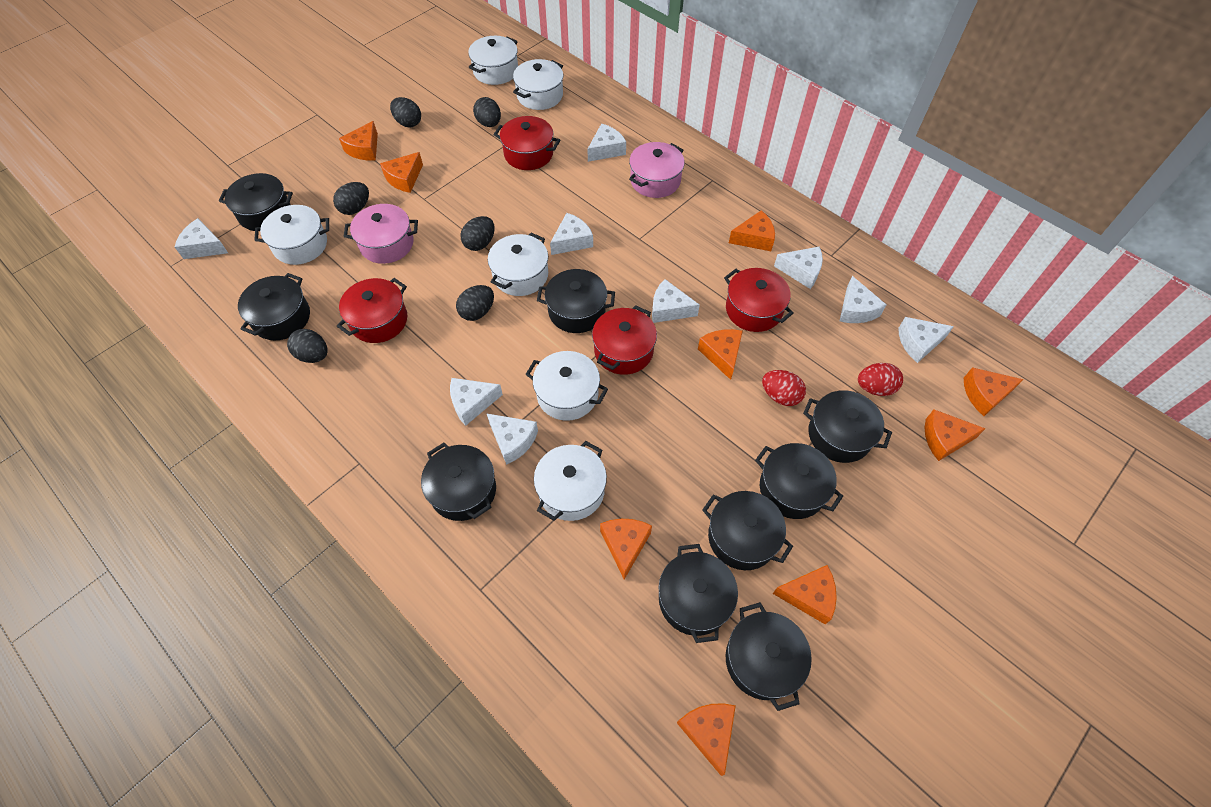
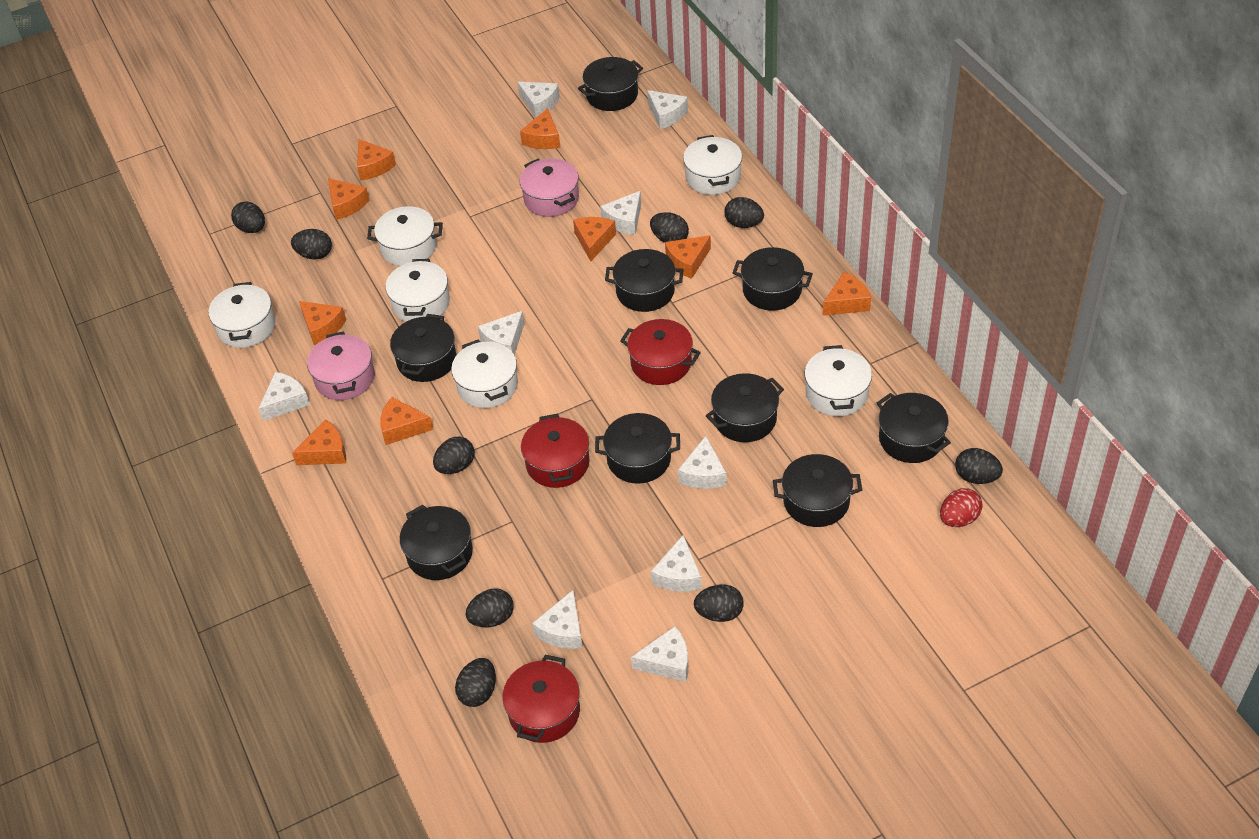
black egg: 6 -> 9
red egg: 2 -> 1
red pot: 4 -> 3

